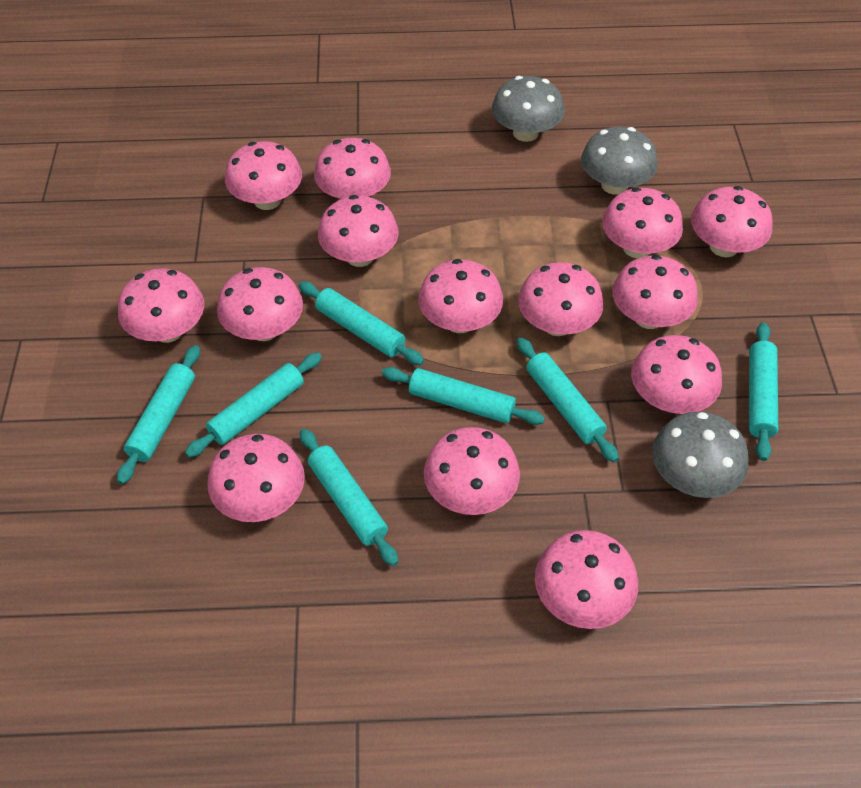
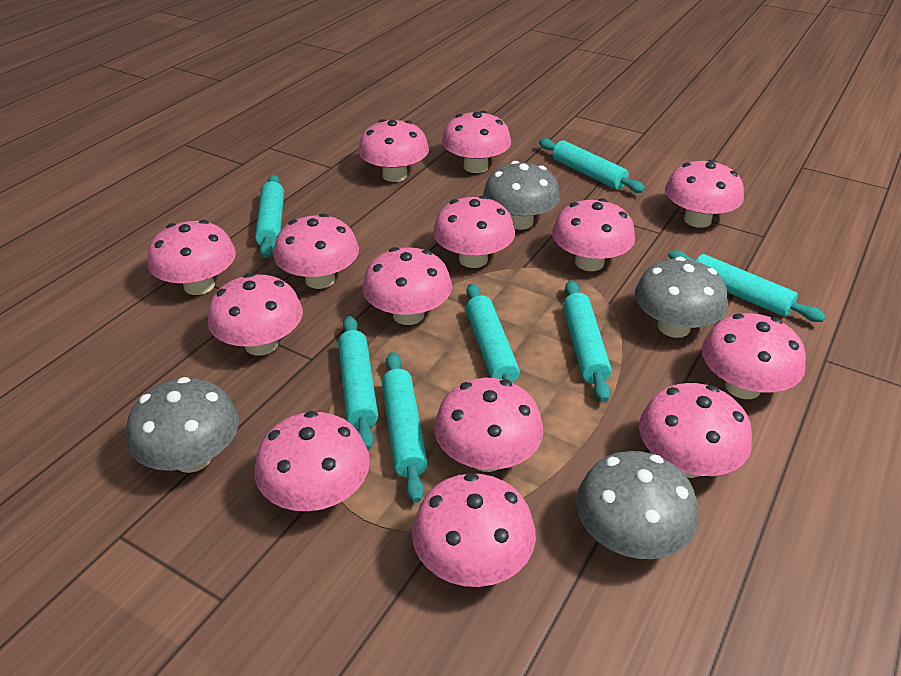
grey mushroom: 3 -> 4

